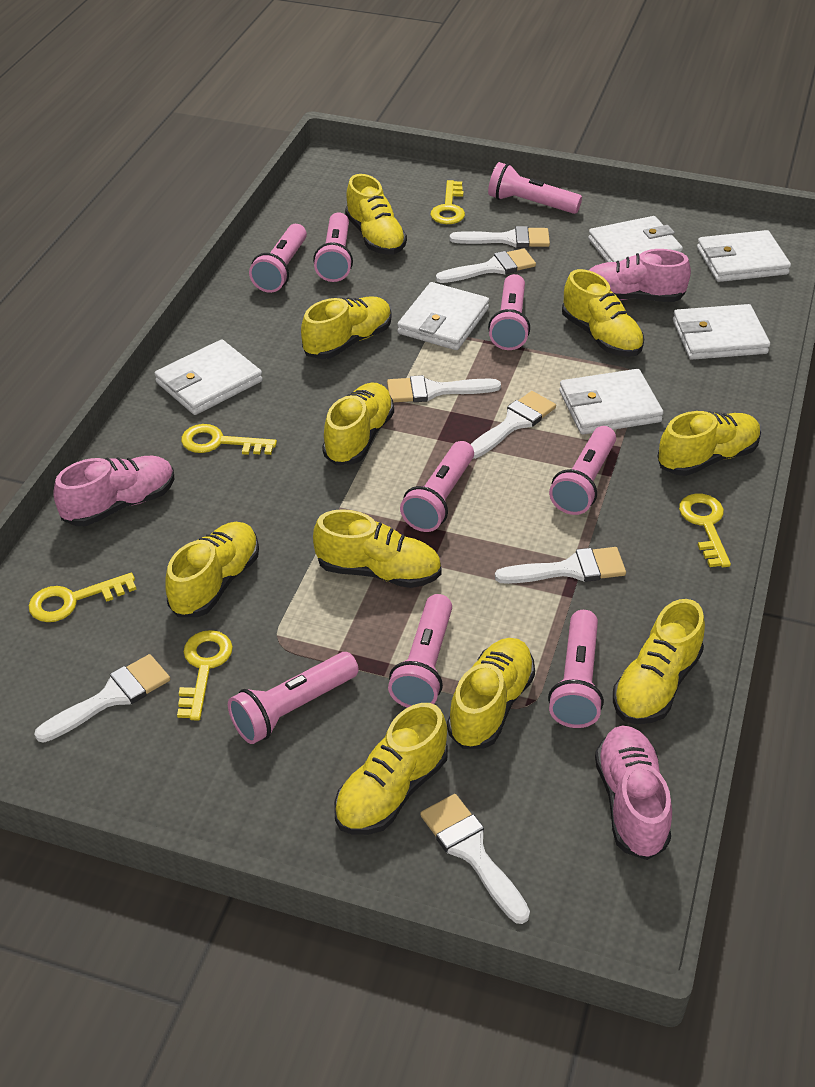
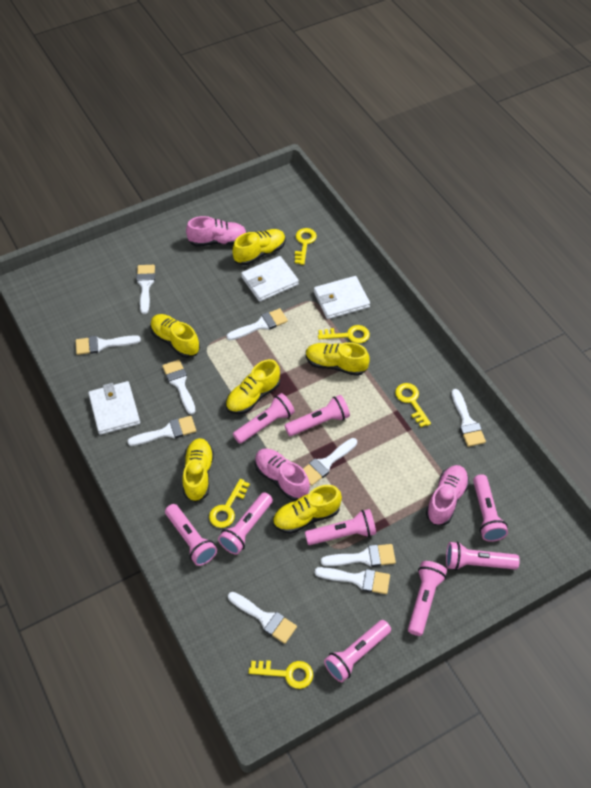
white brush: 7 -> 10
white wallet: 6 -> 3
yellow shoe: 10 -> 6

